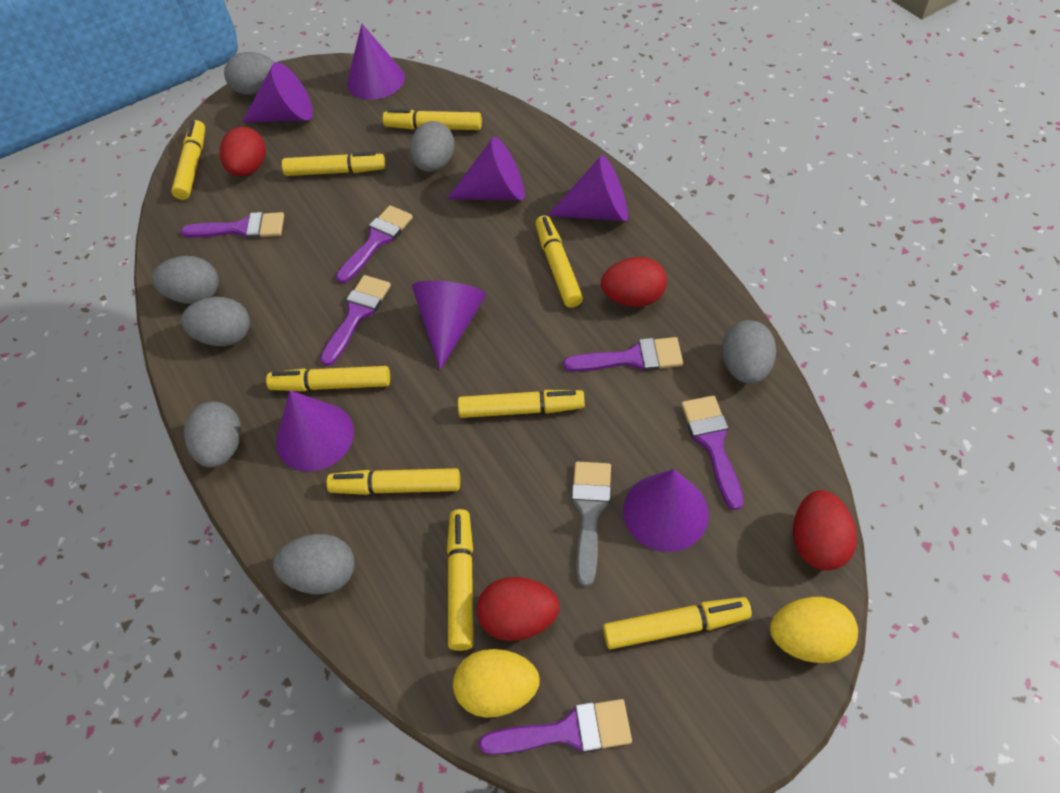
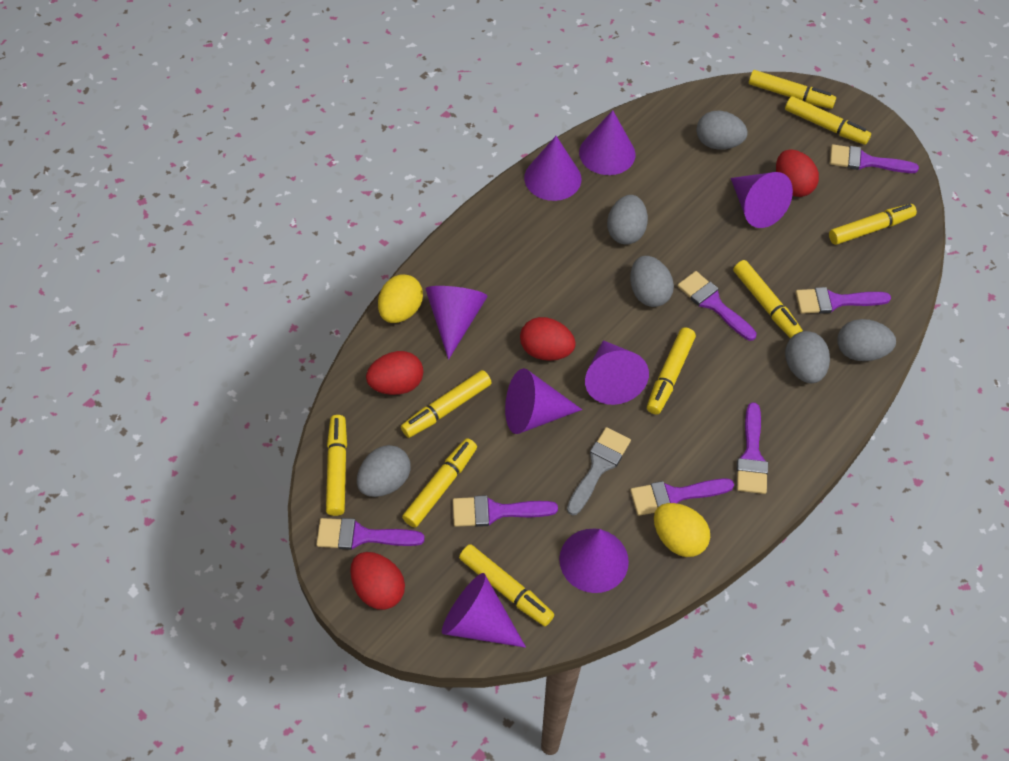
grey egg: 7 -> 6
purple brush: 6 -> 7
purple cone: 7 -> 8

